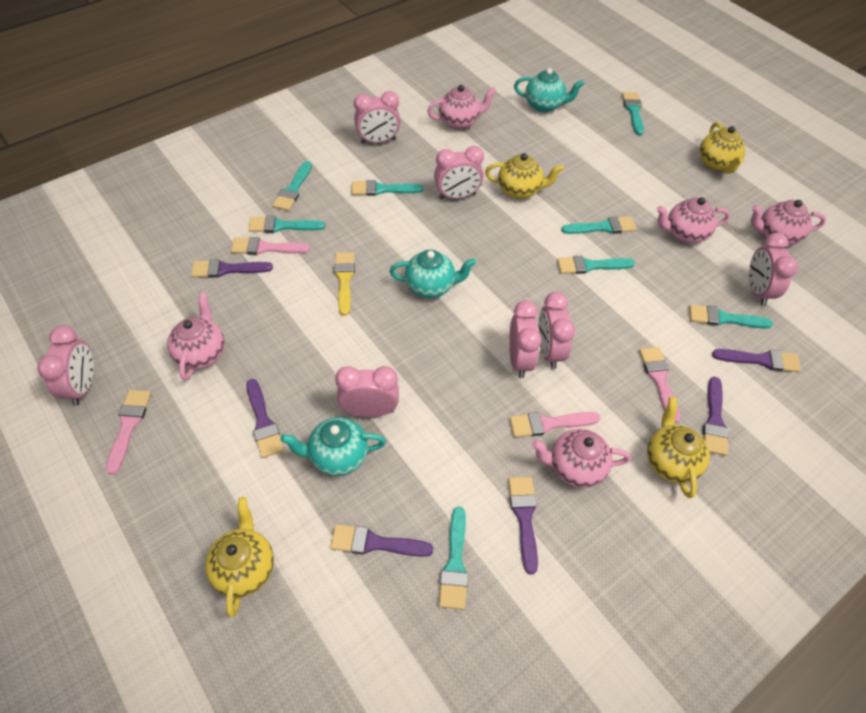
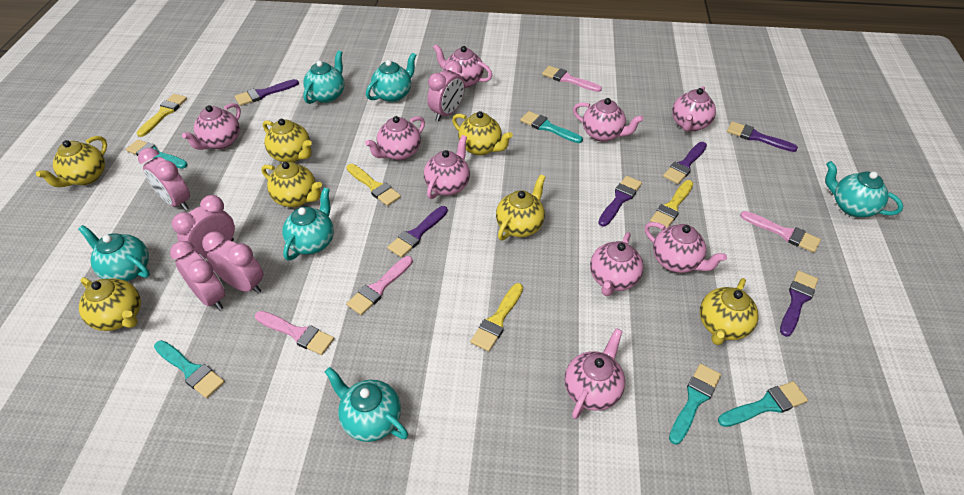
pink clock: 7 -> 5
pink teapot: 5 -> 9
turquoise brush: 8 -> 5
turquoise teapot: 3 -> 6
yellow brush: 1 -> 4
yellow teapot: 4 -> 7

